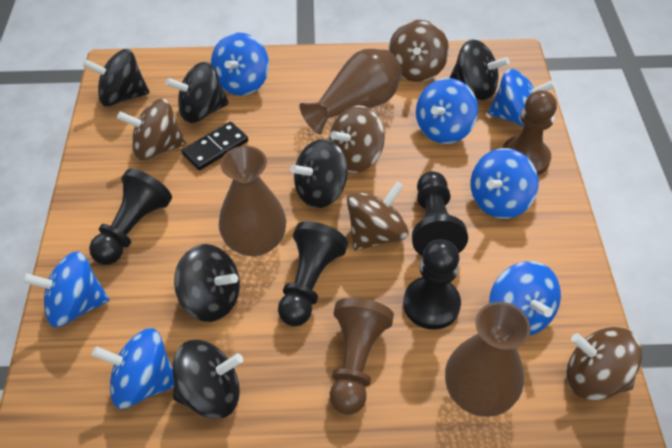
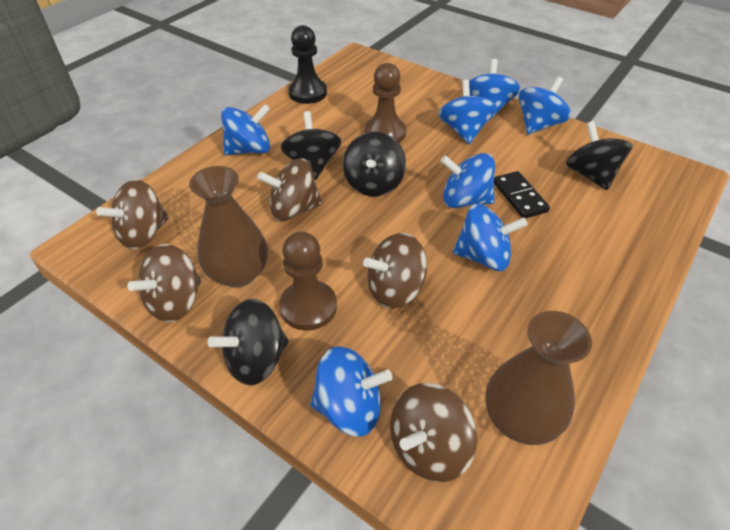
black pawn: 4 -> 1
black spinning top: 6 -> 4
brown vase: 3 -> 2

